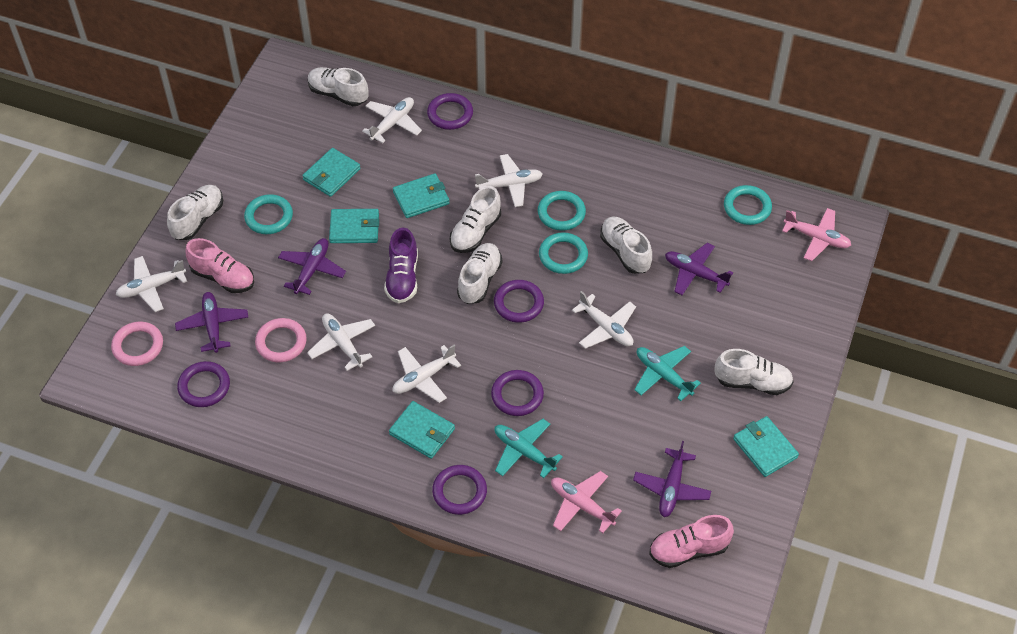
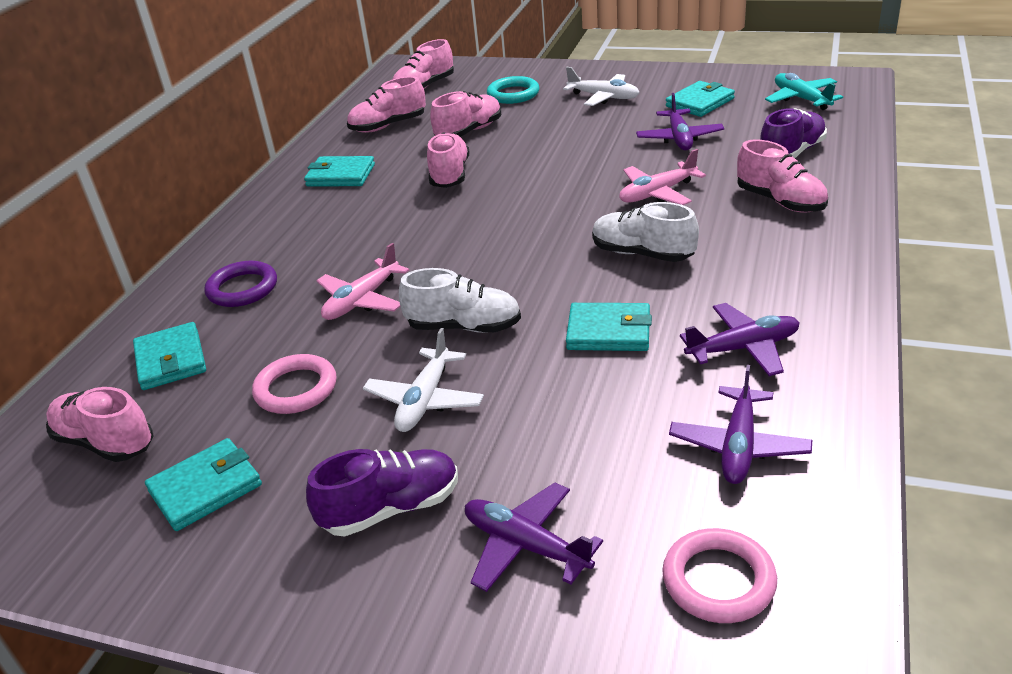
pink shoe: 2 -> 6
purple ring: 5 -> 1
purple shoe: 1 -> 2
turquoise plane: 2 -> 1
turquoise ring: 4 -> 1
white plane: 6 -> 2
white shoe: 6 -> 2

